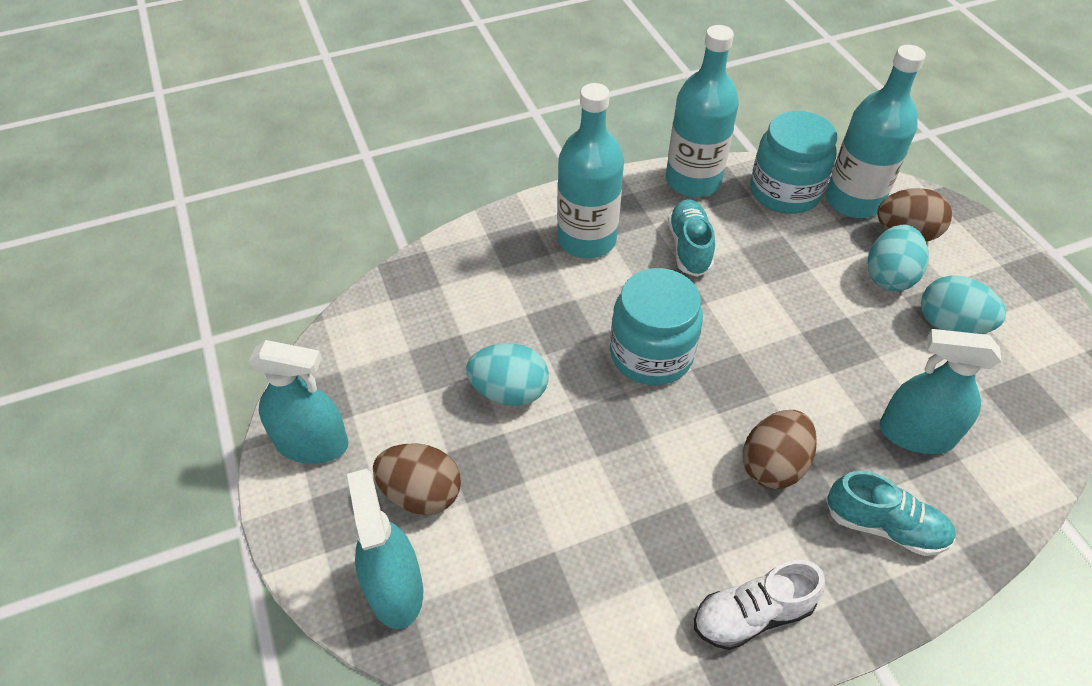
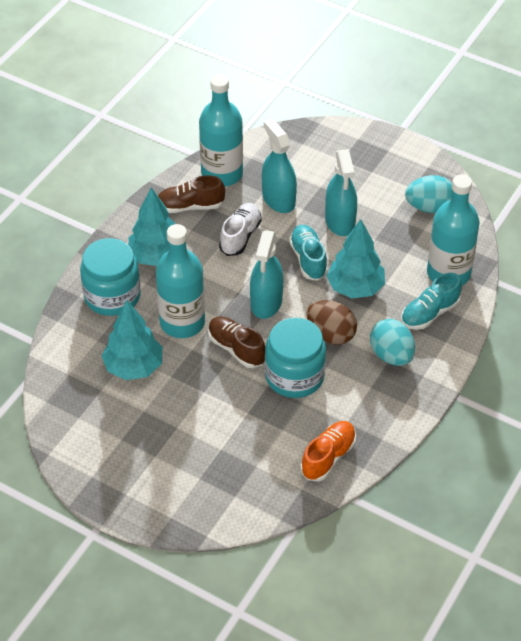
brown egg: 3 -> 1
brown shoe: 0 -> 2
orange shoe: 0 -> 1
turquoise egg: 3 -> 2
turquoise tree: 0 -> 3

